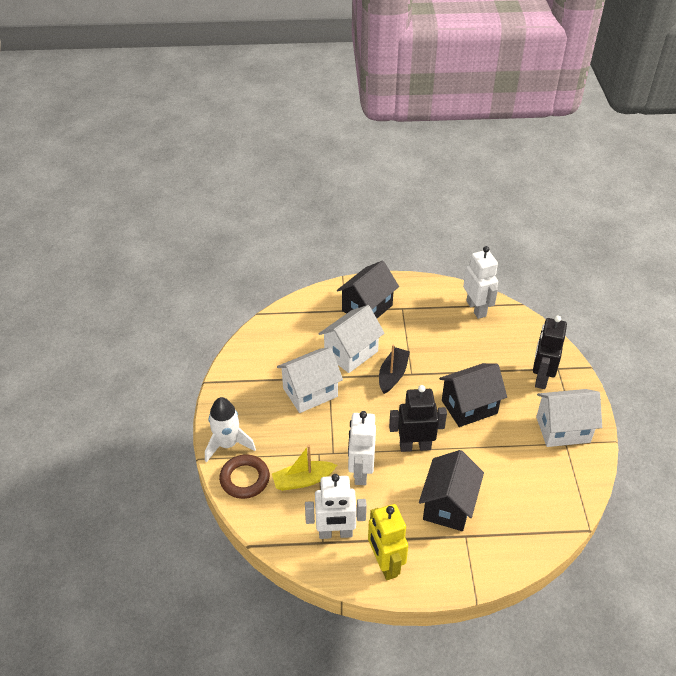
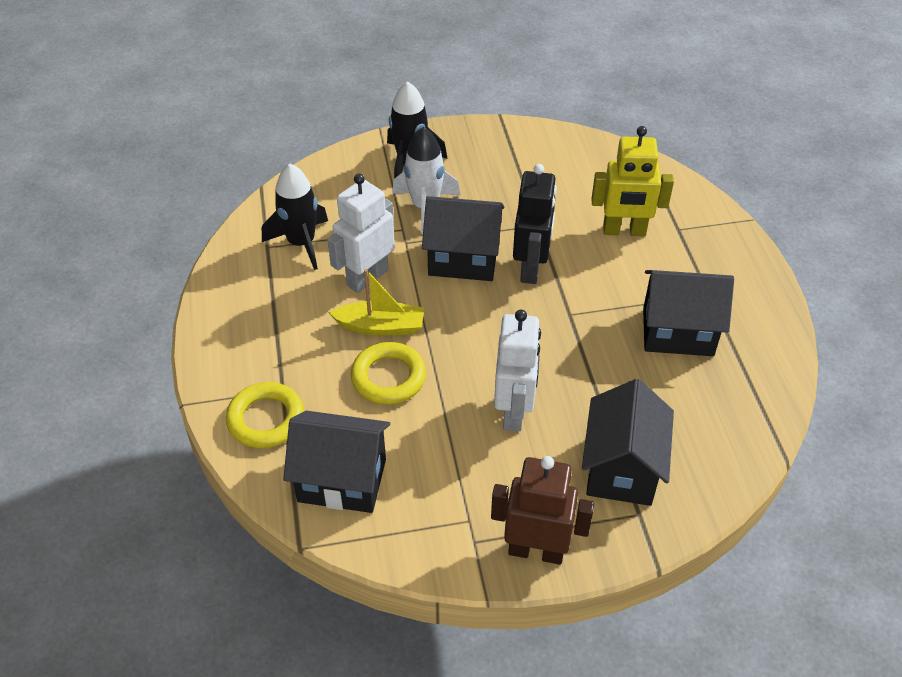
black boat: 1 -> 0
black house: 3 -> 4
black robot: 2 -> 1
black rocket: 0 -> 2
brown ring: 1 -> 0
brown robot: 0 -> 1
white house: 3 -> 0
white robot: 3 -> 2
yellow ring: 0 -> 2

